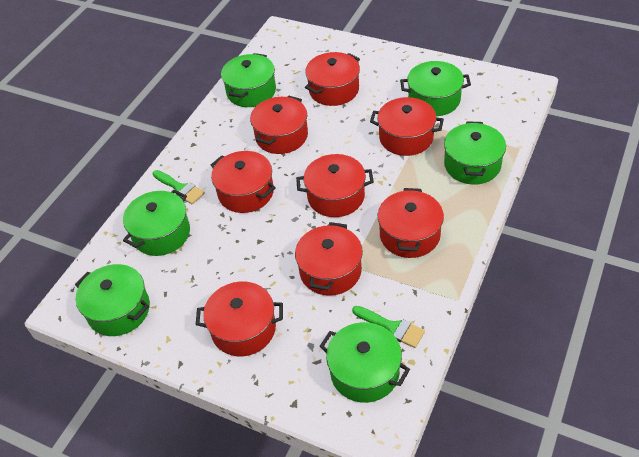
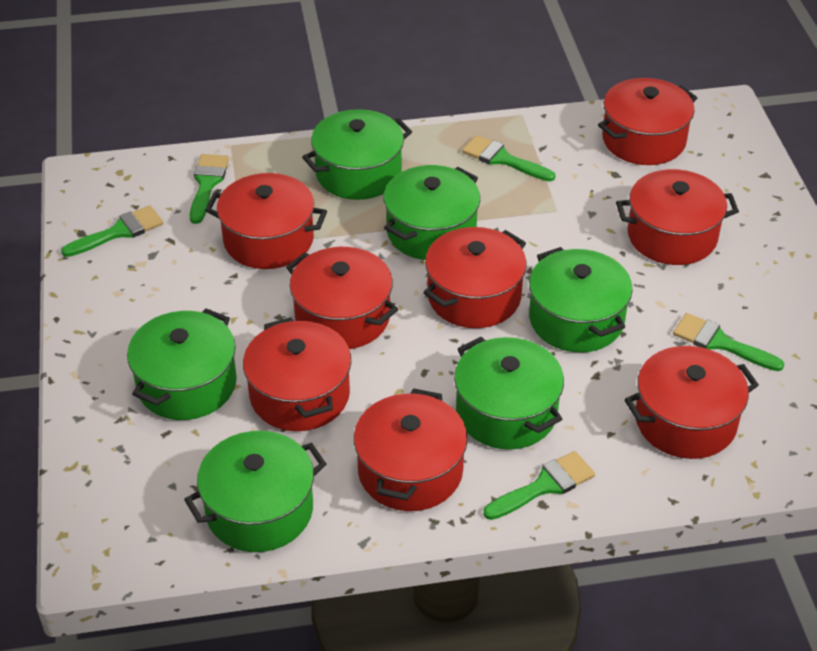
green brush: 2 -> 5

